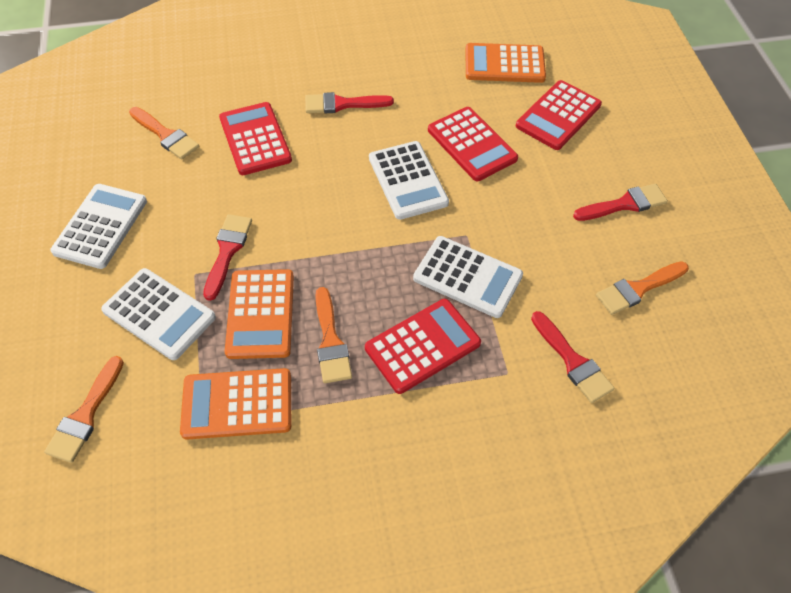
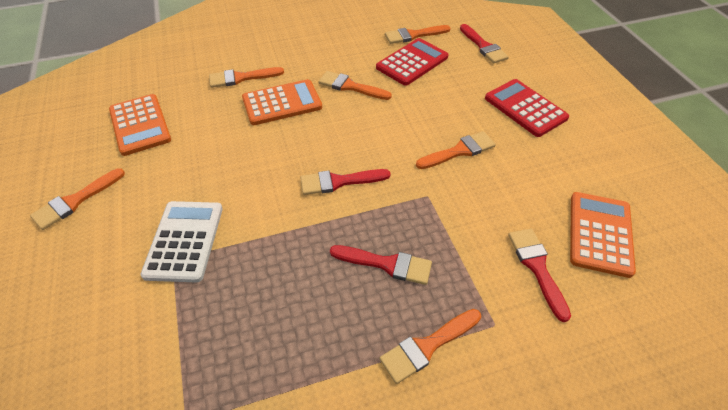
orange brush: 4 -> 6
red calculator: 4 -> 2
white calculator: 4 -> 1

